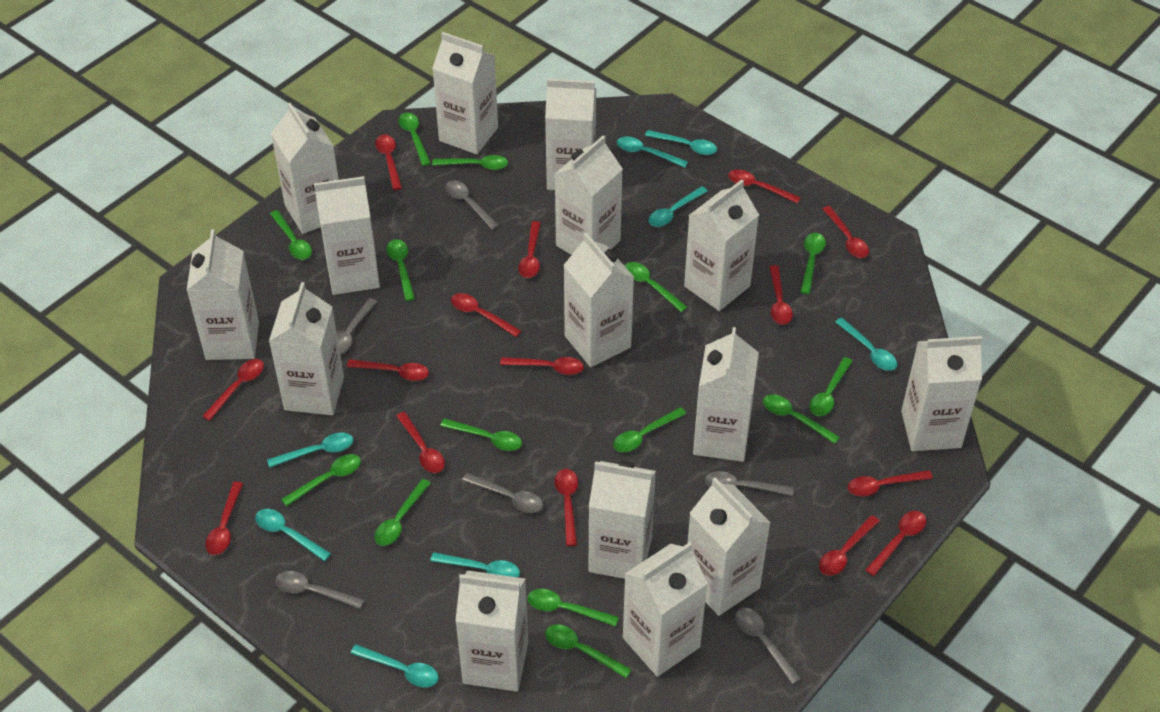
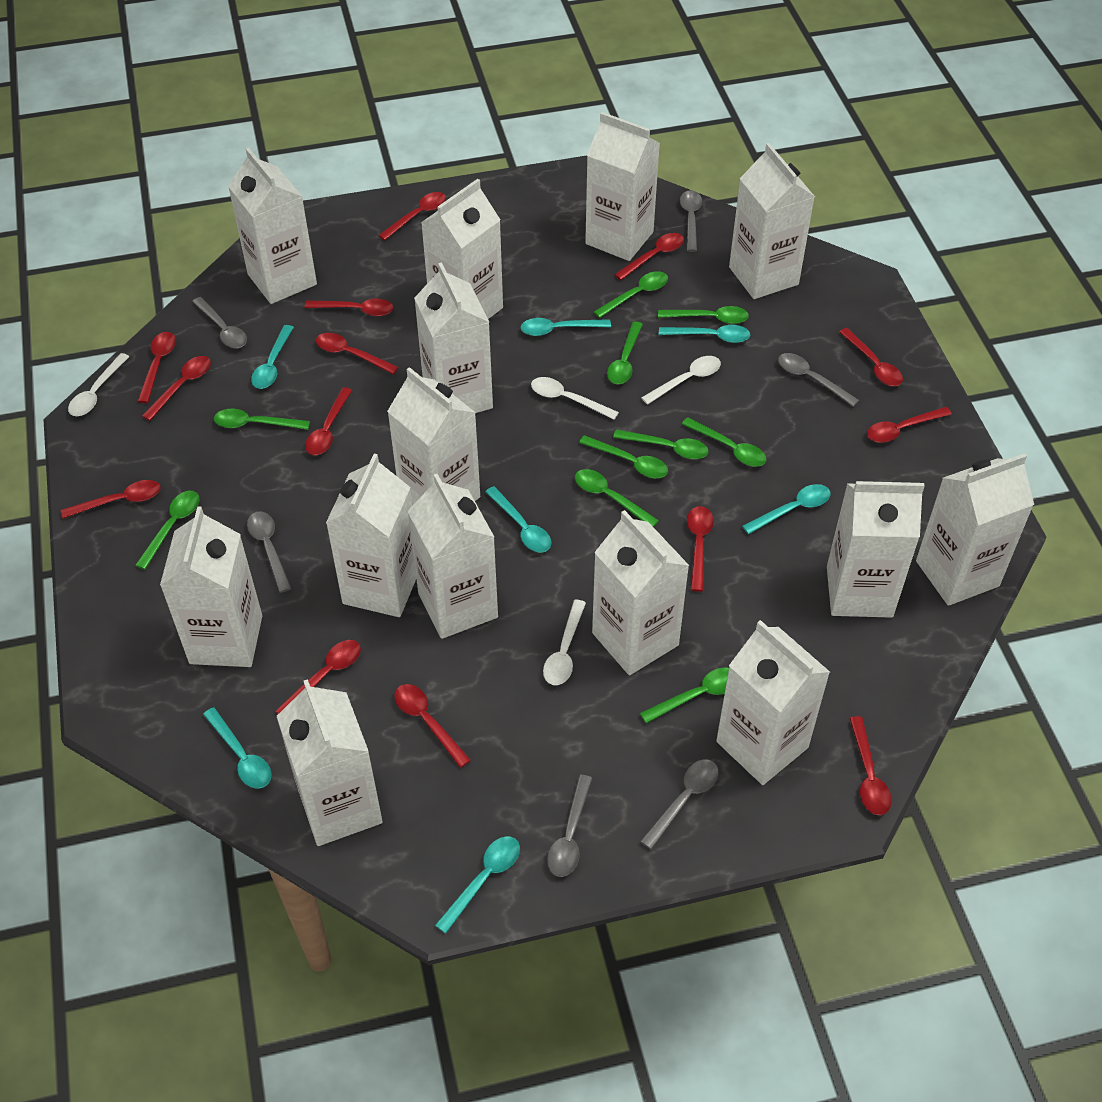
green spoon: 14 -> 10
red spoon: 15 -> 14
turquoise spoon: 8 -> 7
white carton: 15 -> 14
white spoon: 0 -> 4

